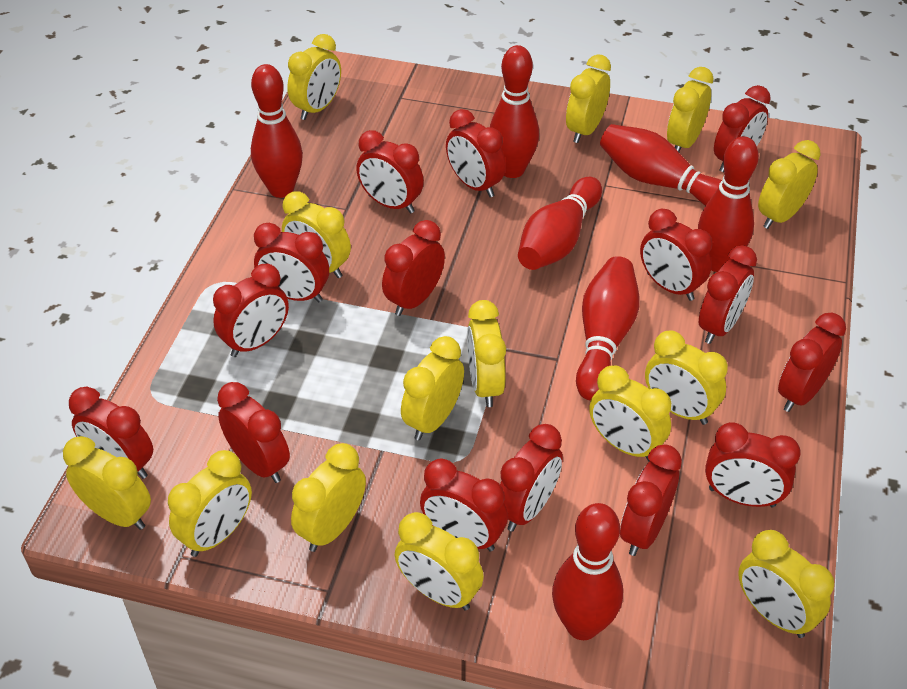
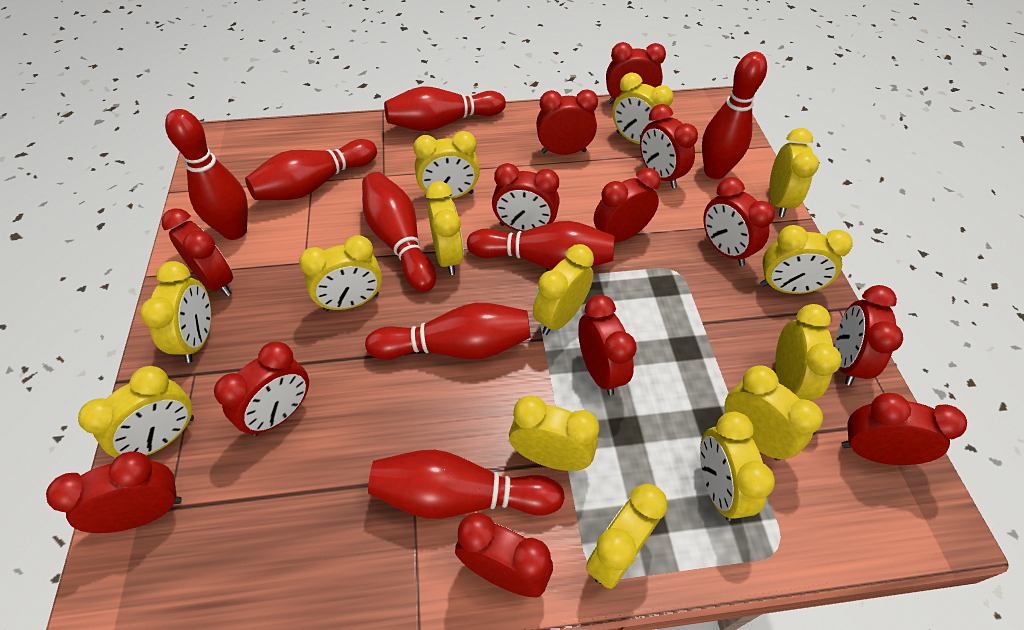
red bowling pin: 7 -> 8
red clock: 15 -> 13

